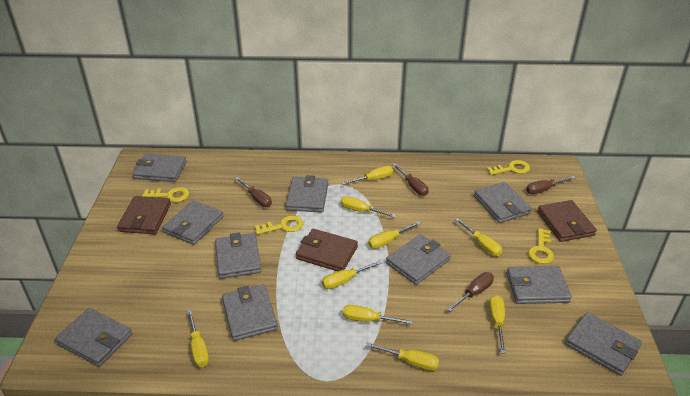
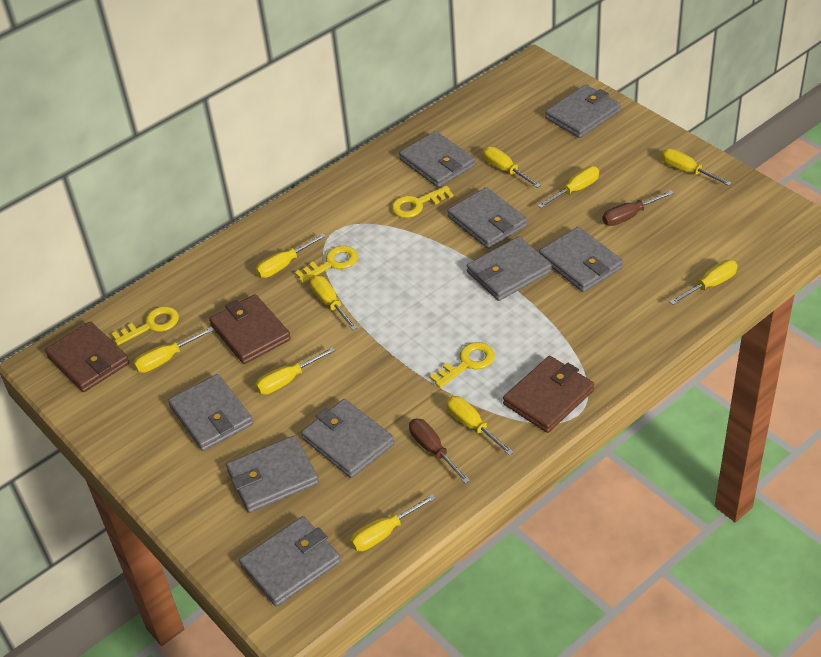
brown screwdriver: 4 -> 2
grey wallet: 10 -> 9
yellow screwdriver: 9 -> 10

